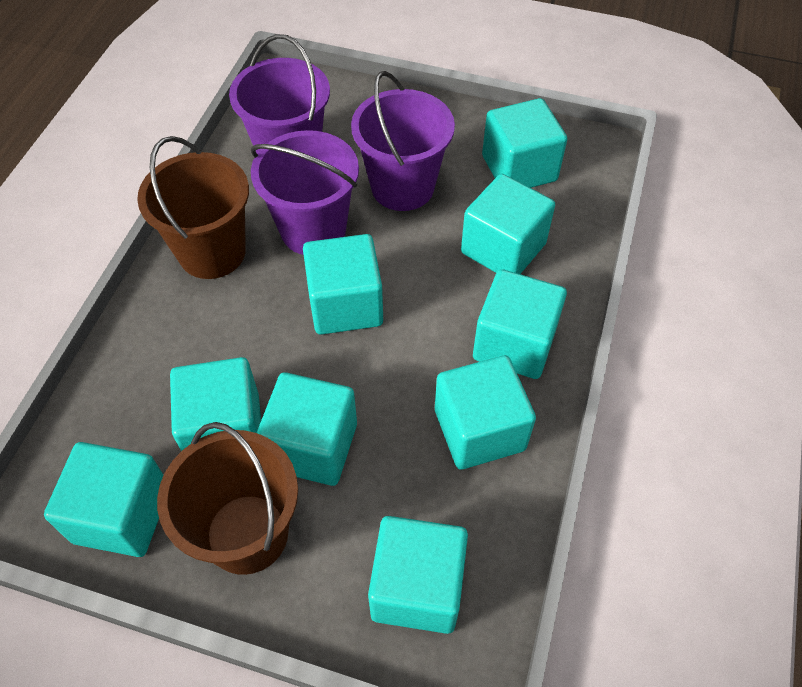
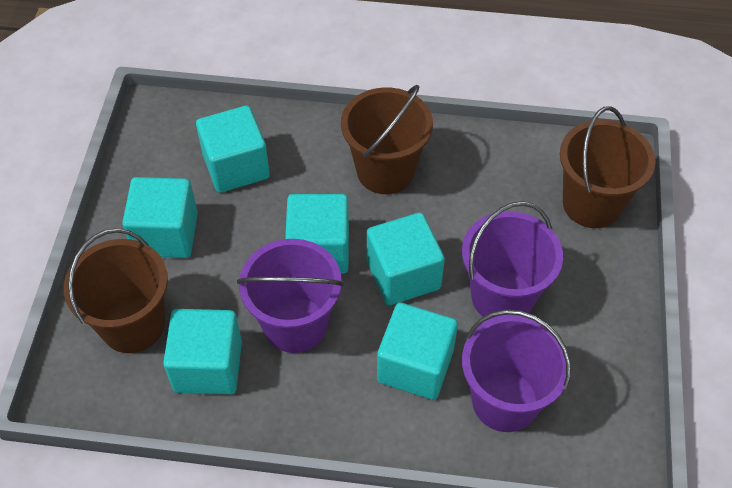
brown bucket: 2 -> 3
turquoise cube: 9 -> 6

